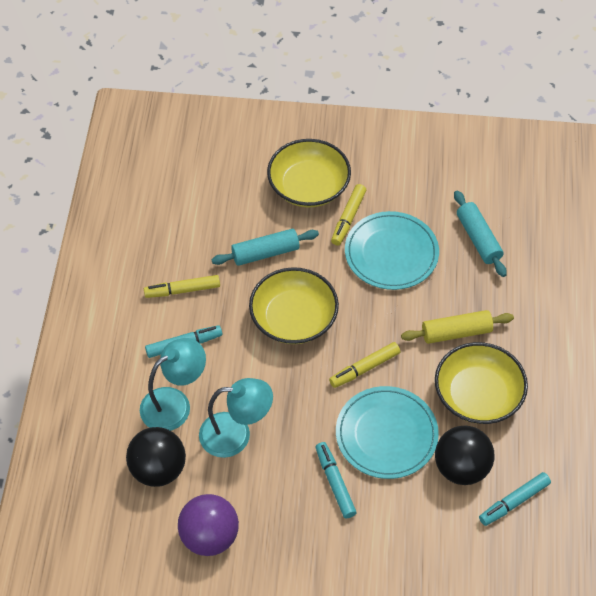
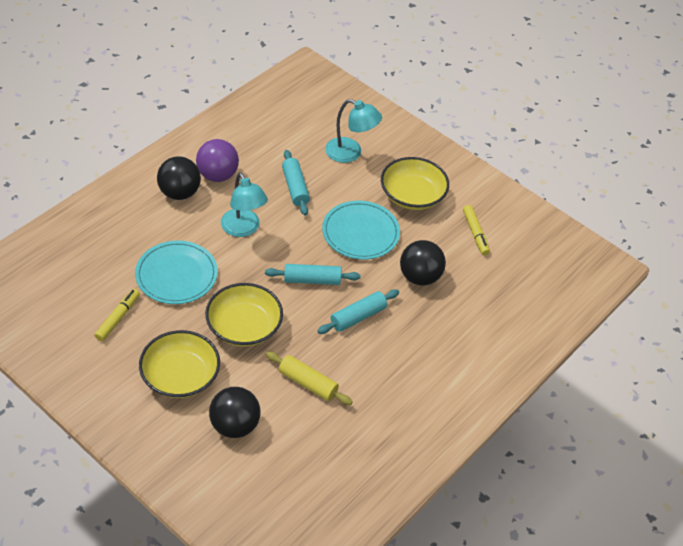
black ball: 2 -> 3
turquoise marker: 3 -> 0
turquoise rolling pin: 2 -> 3
yellow marker: 3 -> 2

